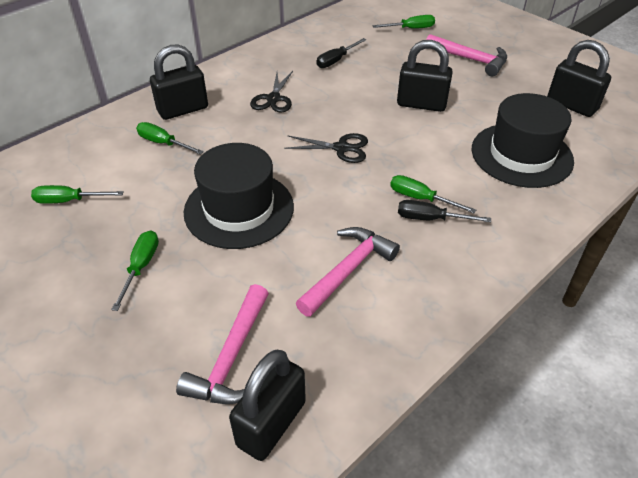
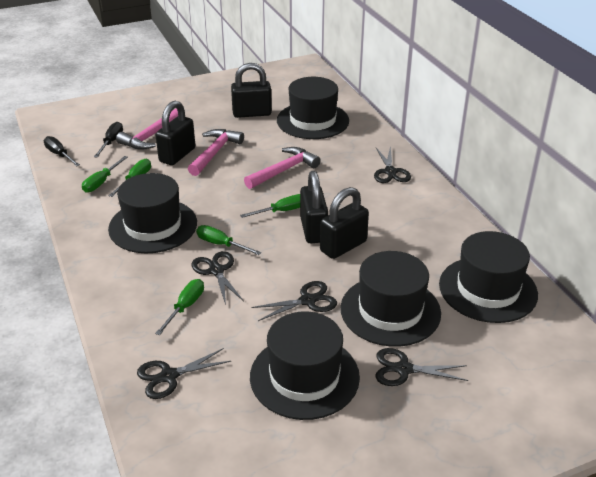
black hat: 2 -> 5
black scissors: 2 -> 5

